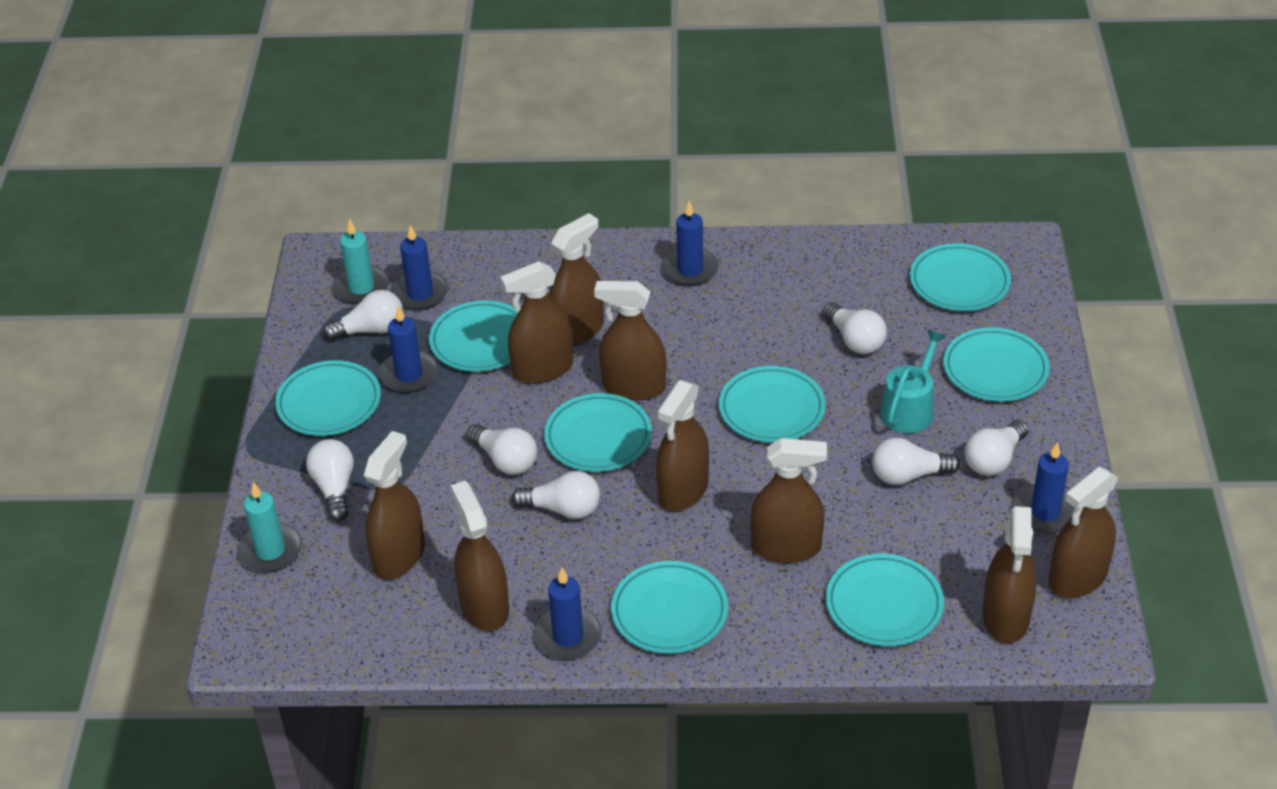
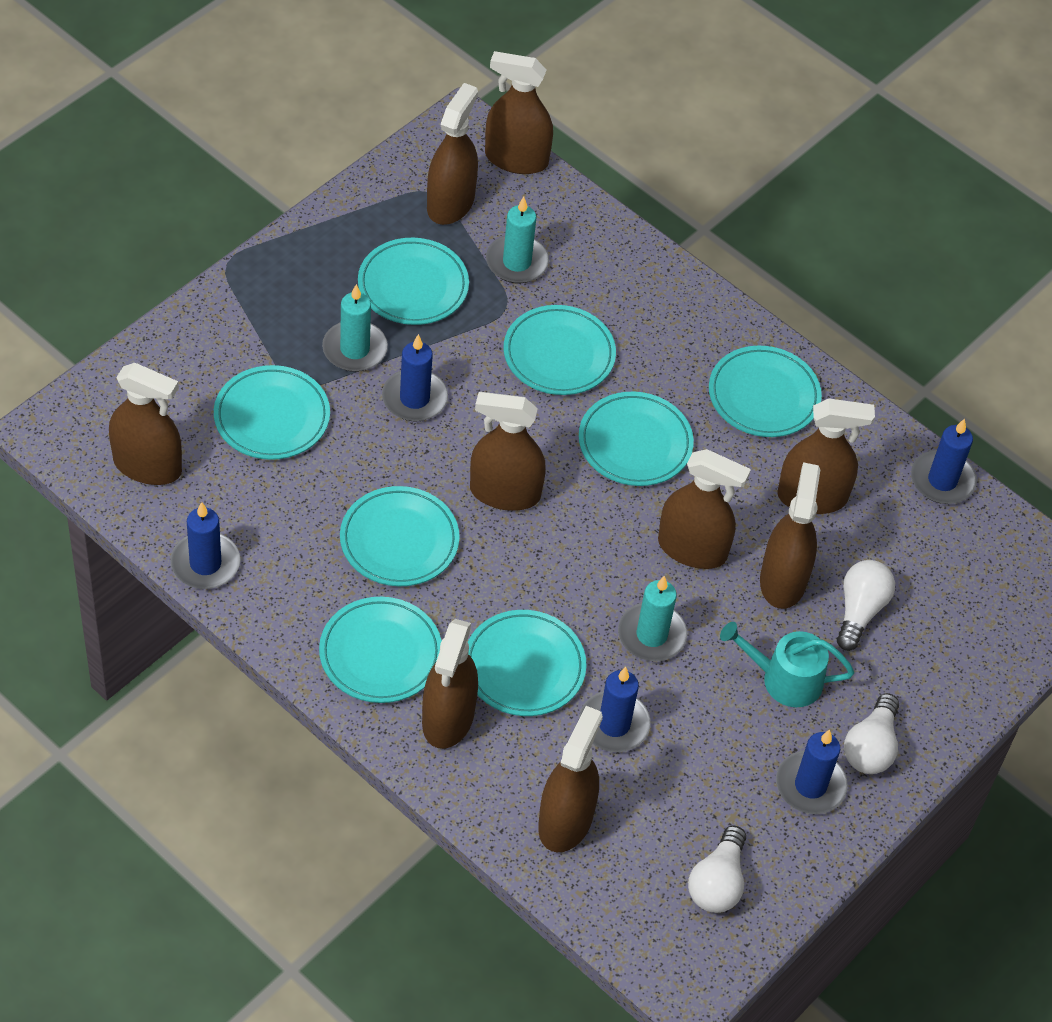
turquoise candle: 2 -> 3
white light bulb: 7 -> 3

